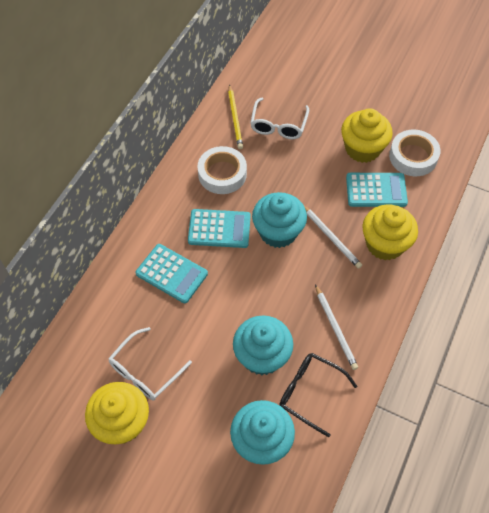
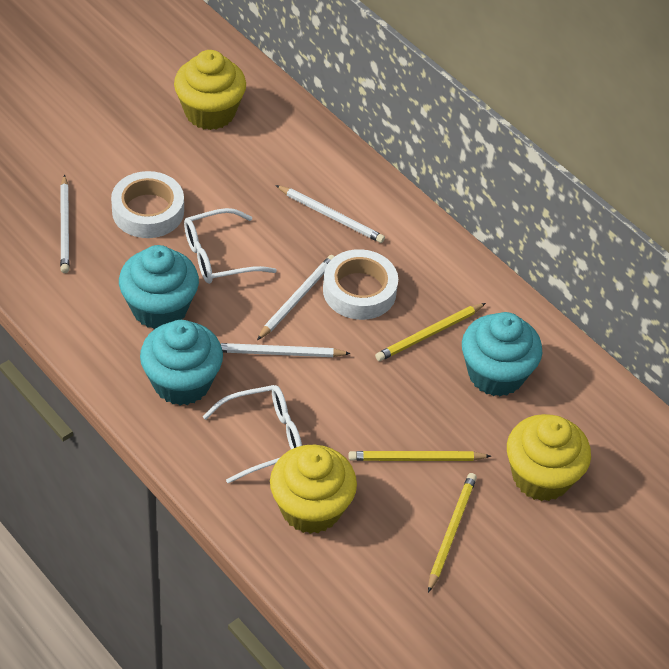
black glasses: 1 -> 0
turquoise calculator: 3 -> 0
white pencil: 2 -> 4
yellow pencil: 1 -> 3

